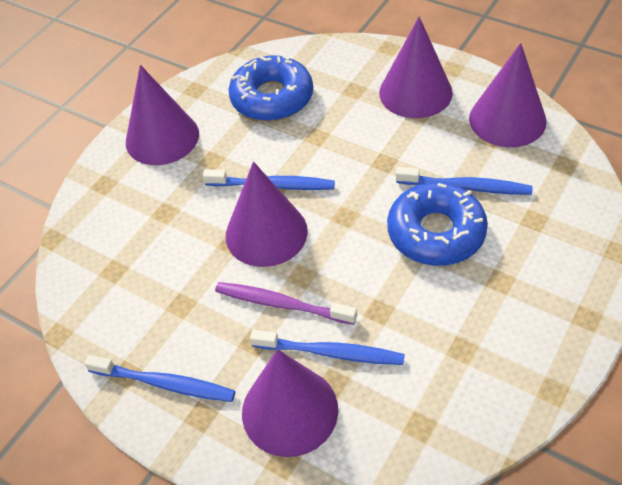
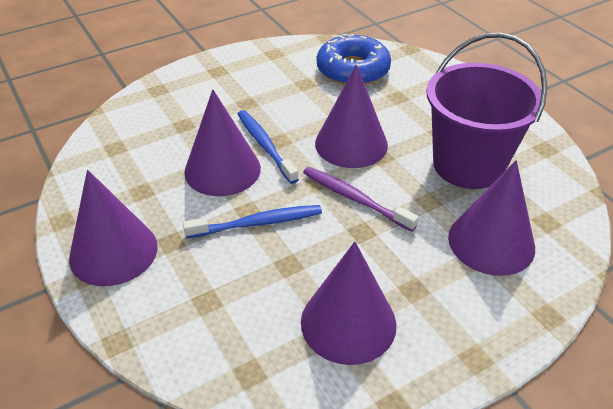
blue donut: 2 -> 1
blue toothbrush: 4 -> 2
purple bucket: 0 -> 1

